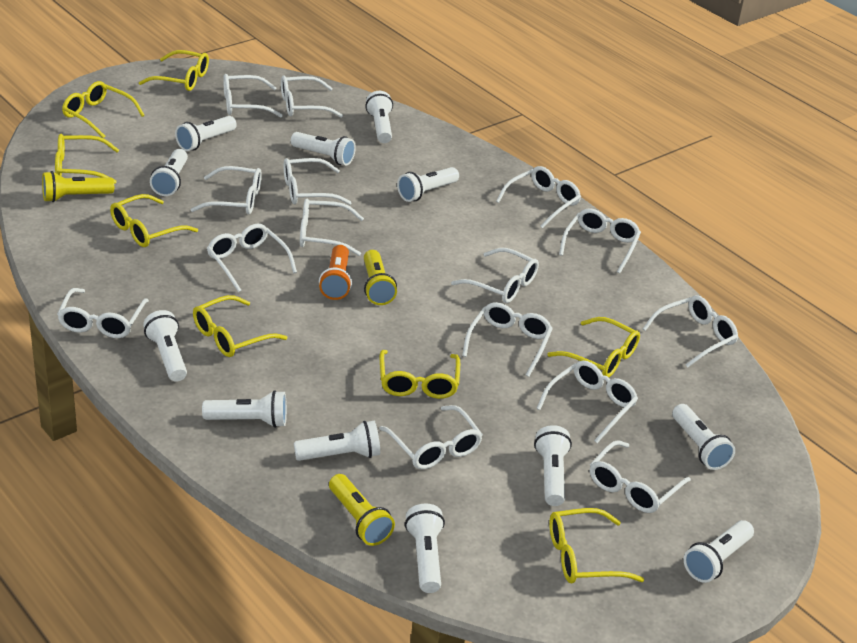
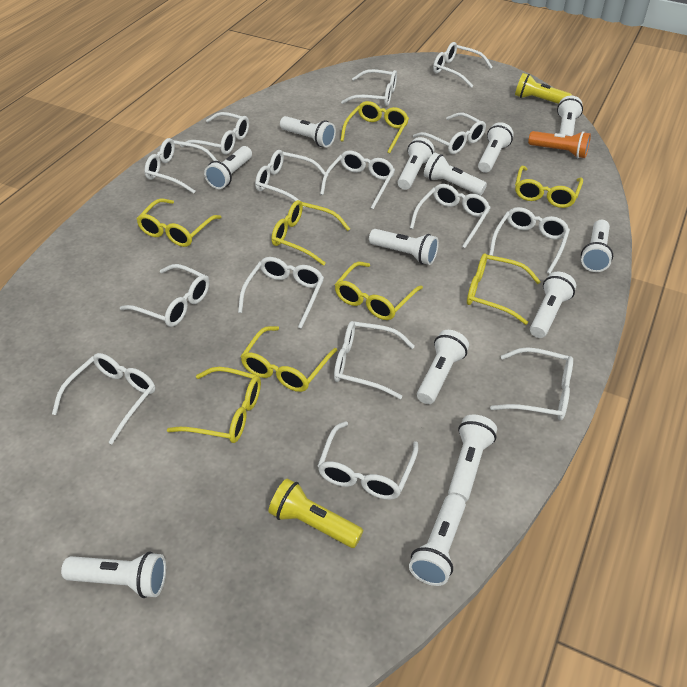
white flashlight: 12 -> 13
yellow flashlight: 3 -> 2

